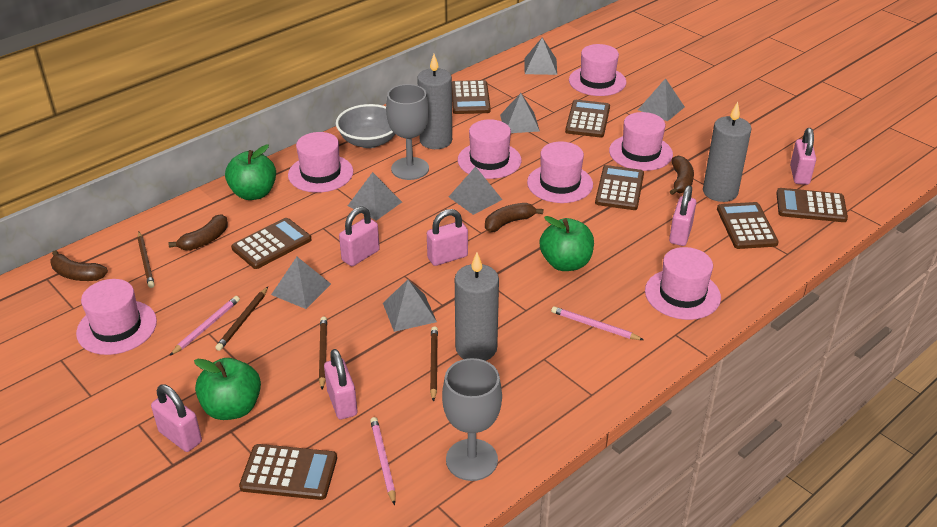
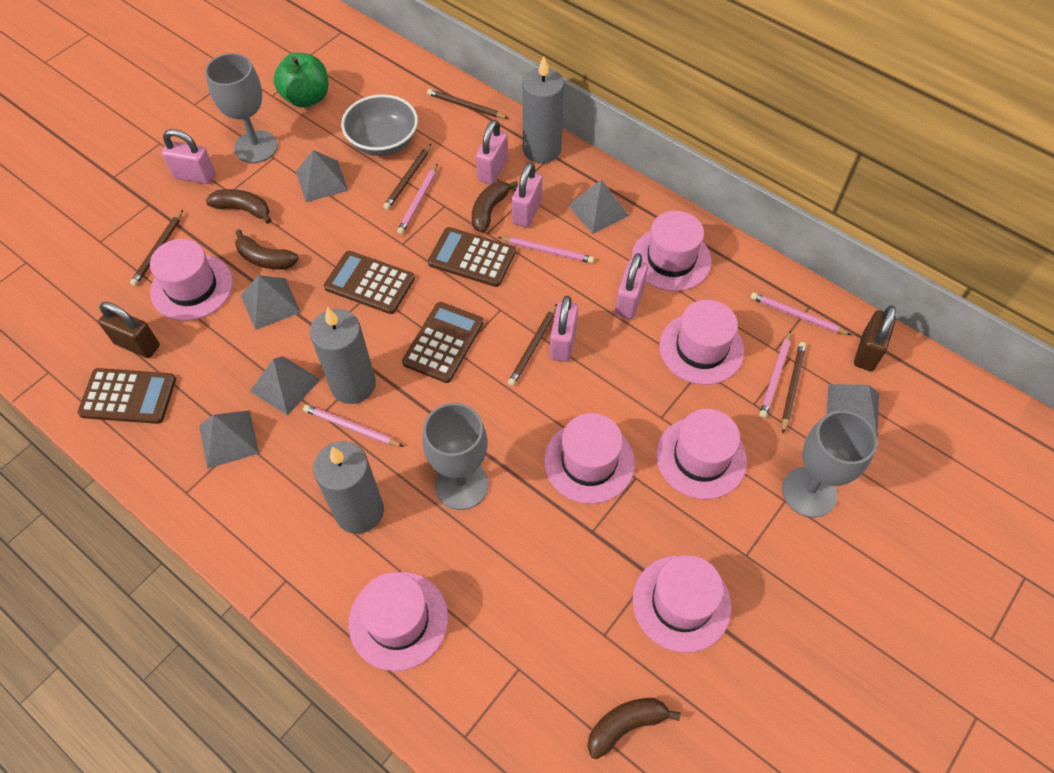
brown calculator: 7 -> 4
brown padlock: 0 -> 2
brown pencil: 4 -> 5
green apple: 3 -> 1
grey goblet: 2 -> 3
grey pyramid: 7 -> 6
pink padlock: 6 -> 5
pink pencil: 3 -> 5

